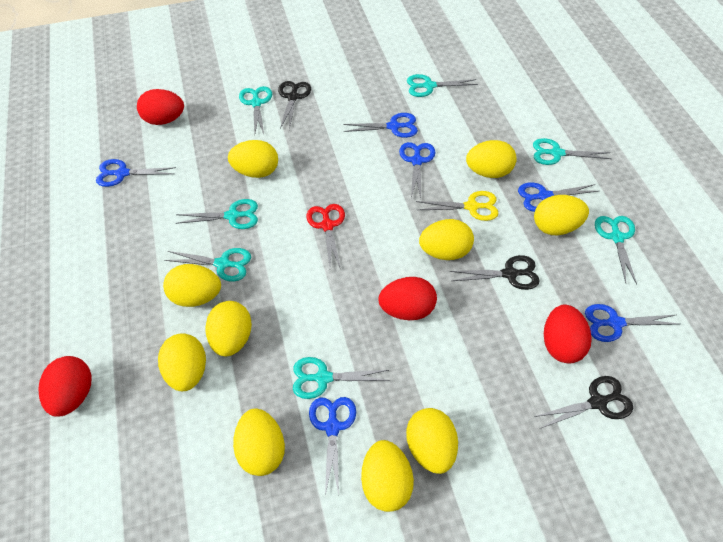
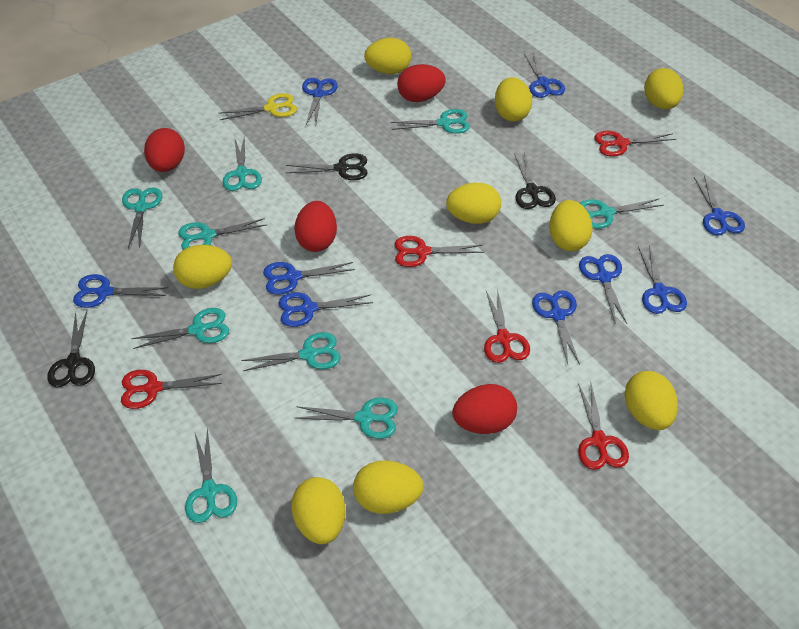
blue scissors: 6 -> 9
red scissors: 1 -> 5
turquoise scissors: 7 -> 9
yellow egg: 10 -> 9

